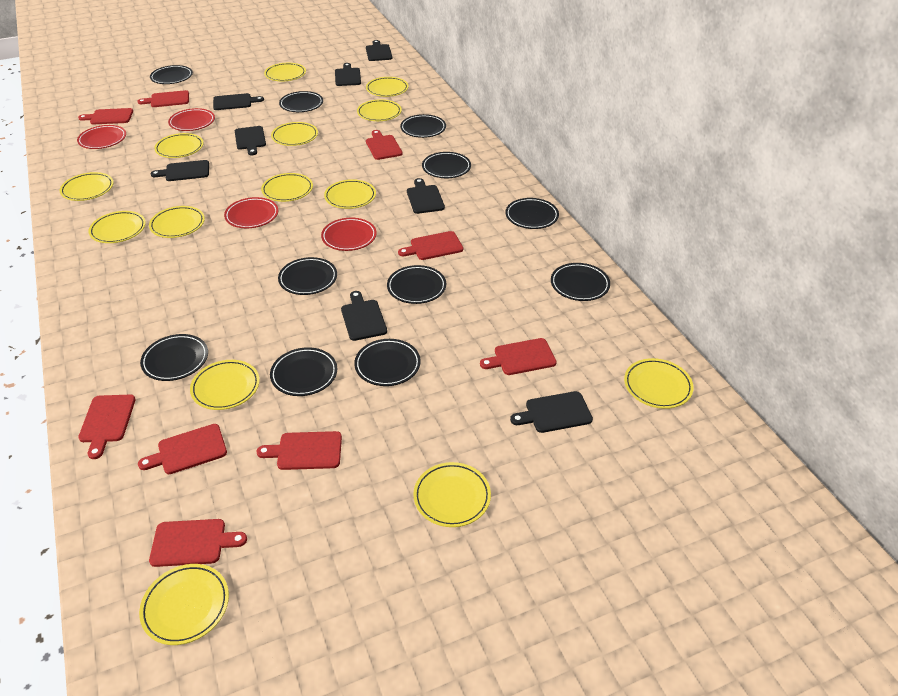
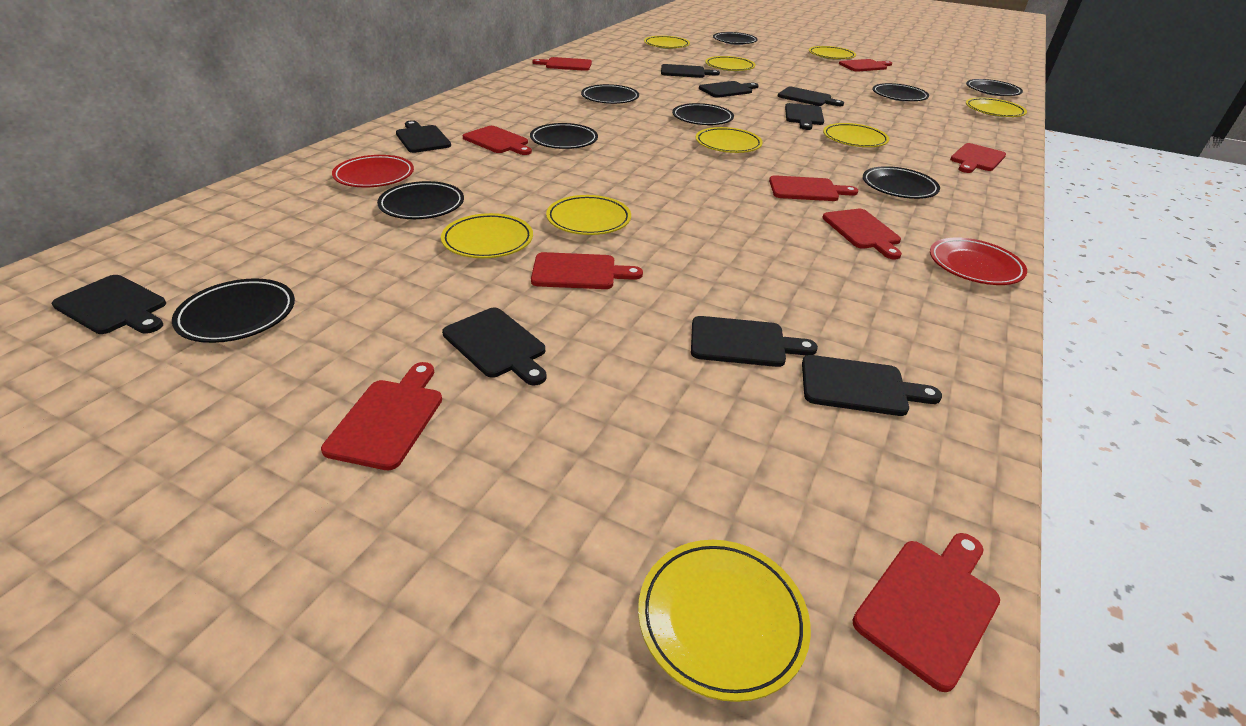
black cutting board: 8 -> 9
black plate: 11 -> 9
red plate: 4 -> 2
yellow plate: 14 -> 9

